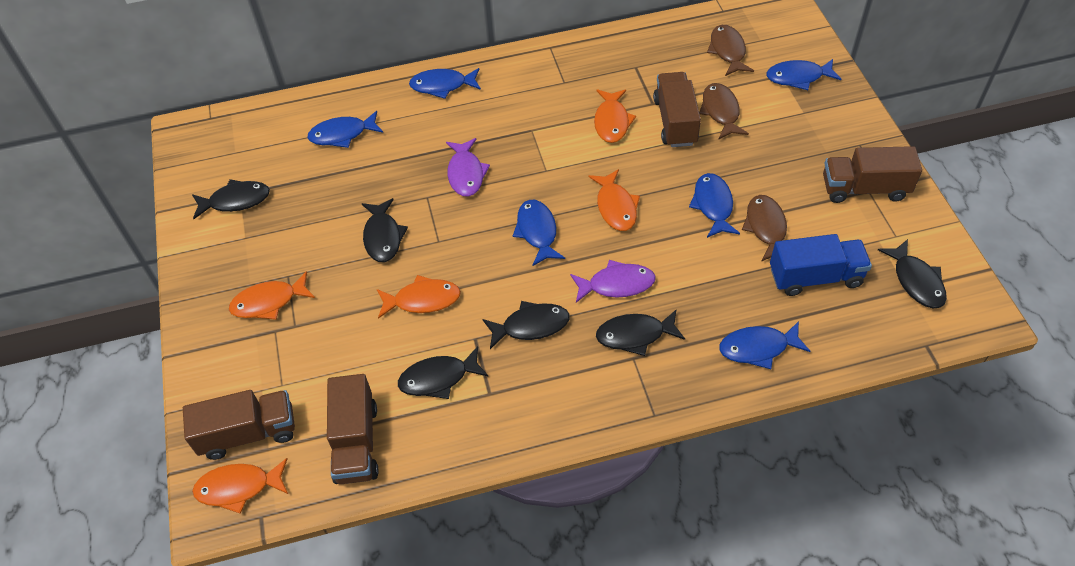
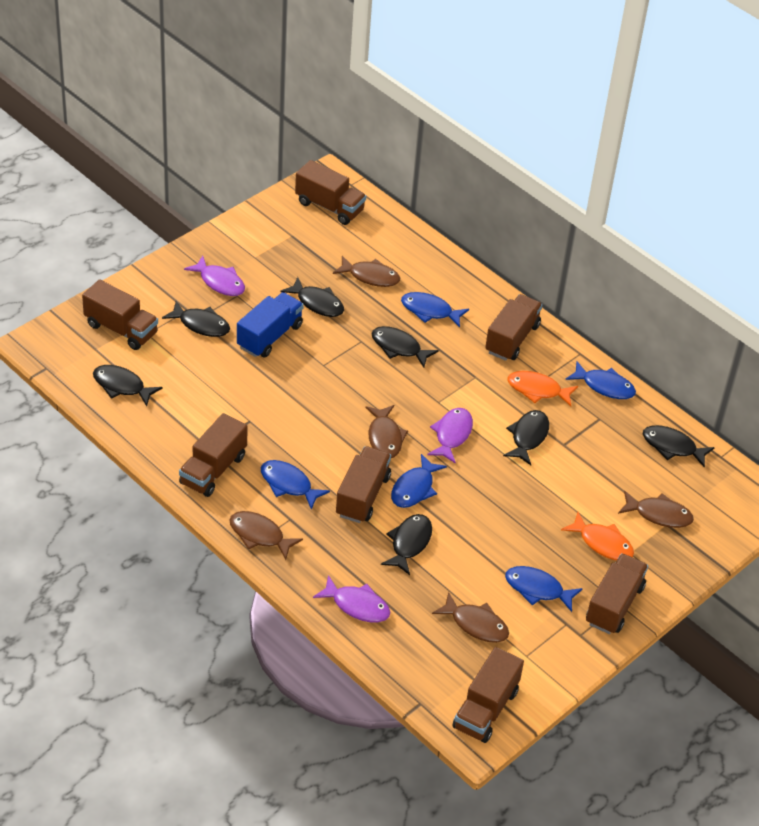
black fish: 6 -> 7
blue fish: 6 -> 5
brown fish: 3 -> 5
brown truck: 4 -> 7
orange fish: 5 -> 2
purple fish: 2 -> 3

